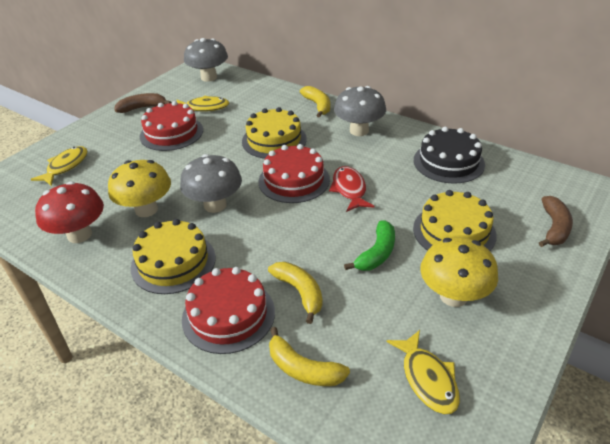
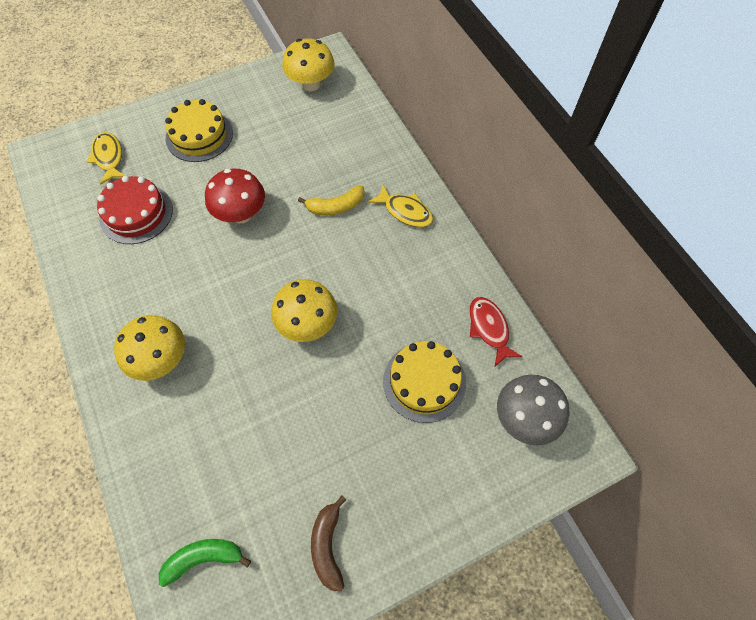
black cake: 1 -> 0
brown banana: 2 -> 1
grey mushroom: 3 -> 1
red cake: 3 -> 1
yellow banana: 3 -> 1
yellow cake: 3 -> 2
yellow fish: 3 -> 2
yellow mushroom: 2 -> 3

